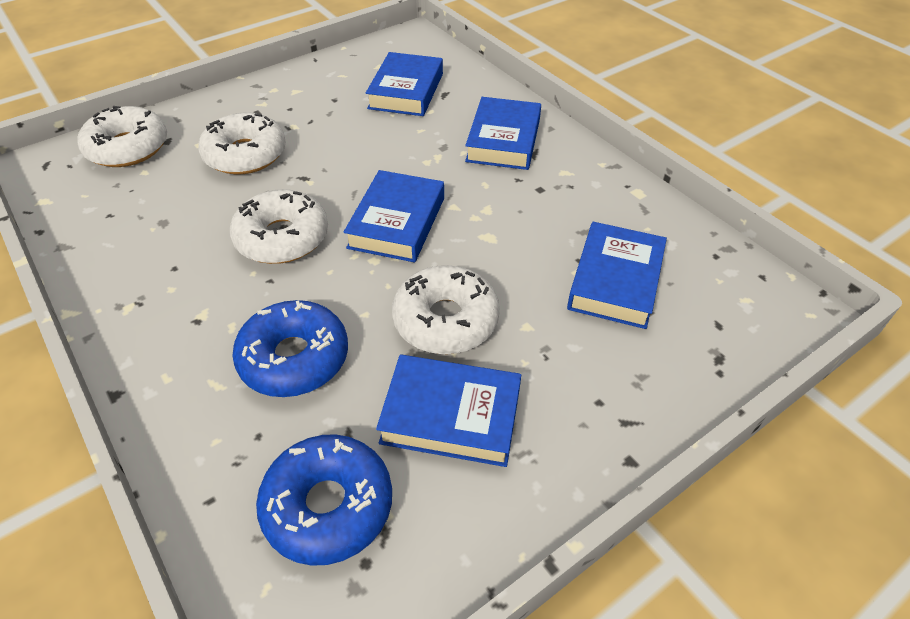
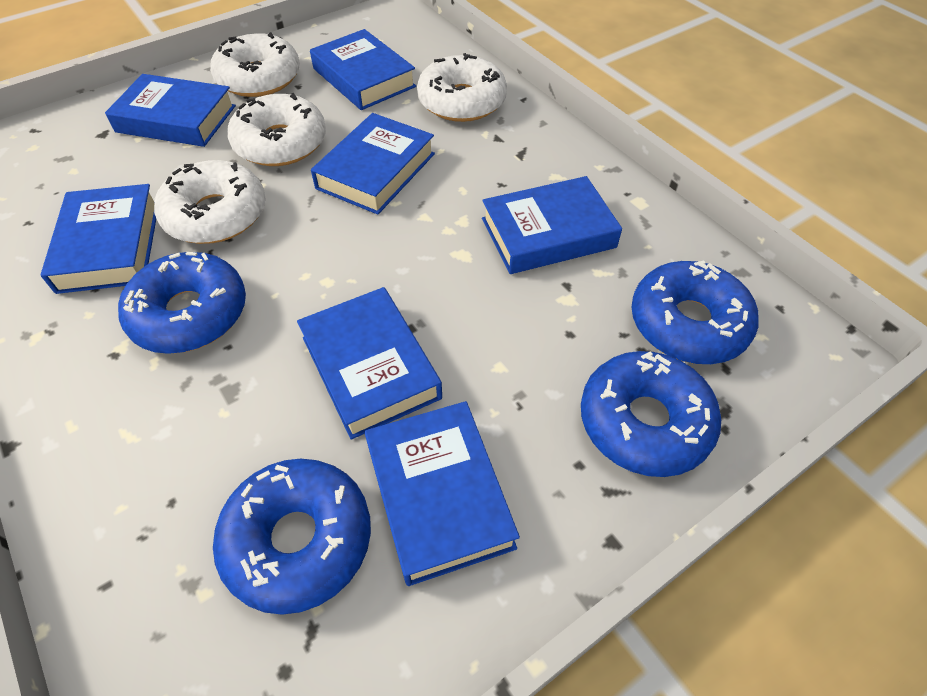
blue book: 5 -> 7
blue donut: 2 -> 4

